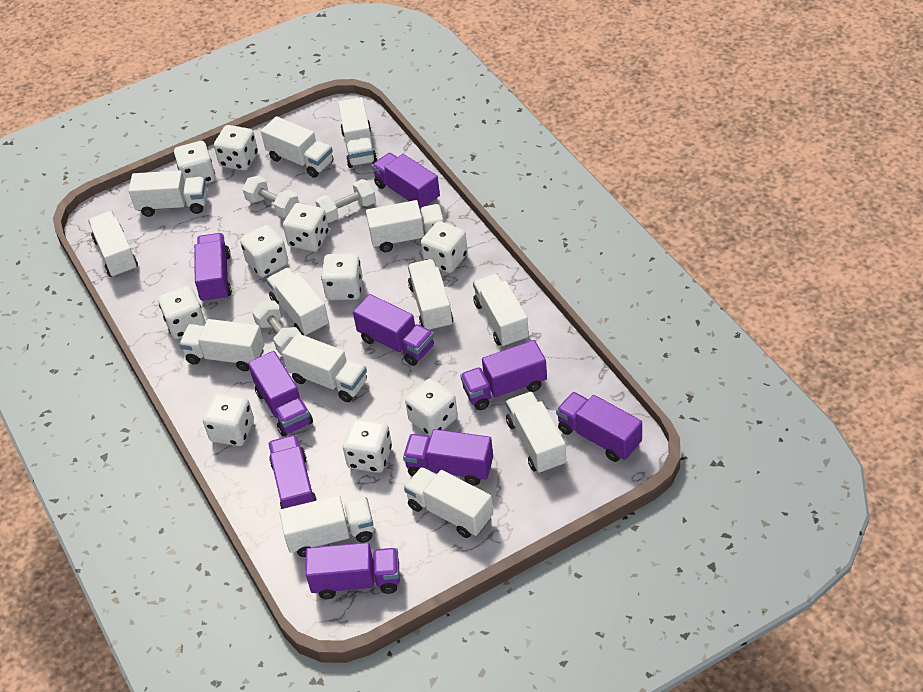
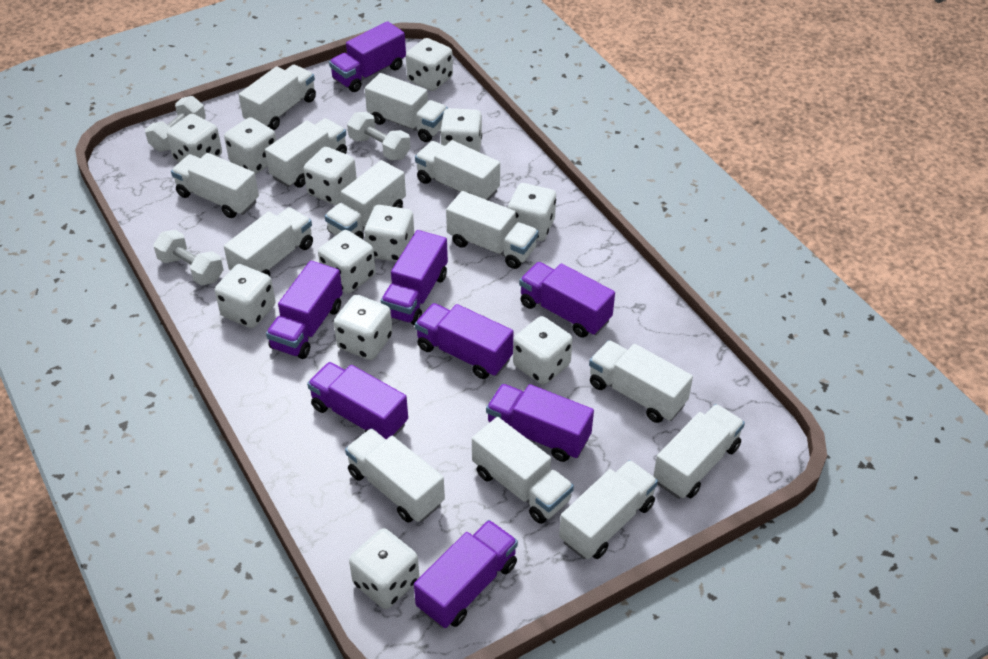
purple truck: 9 -> 8
white dice: 10 -> 12

